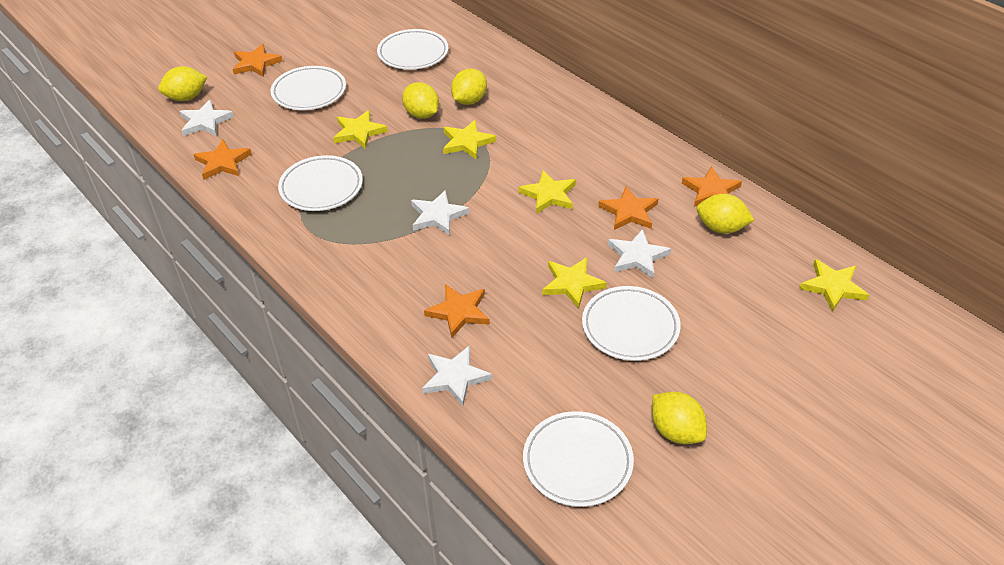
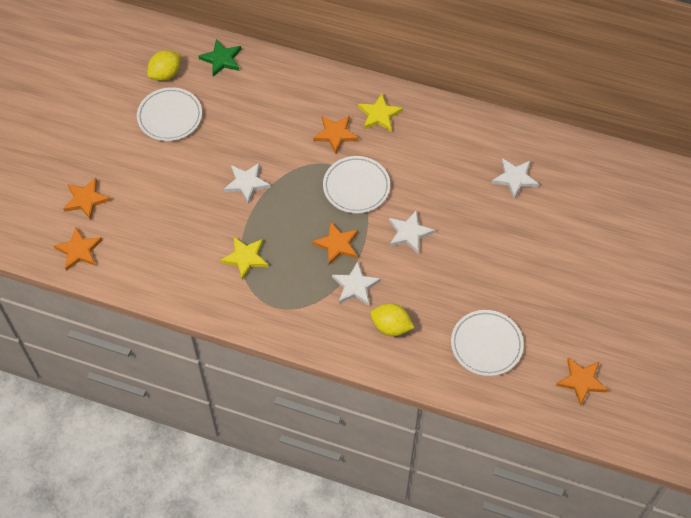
green star: 0 -> 1
white plate: 5 -> 3
yellow lemon: 5 -> 2
yellow star: 5 -> 2

